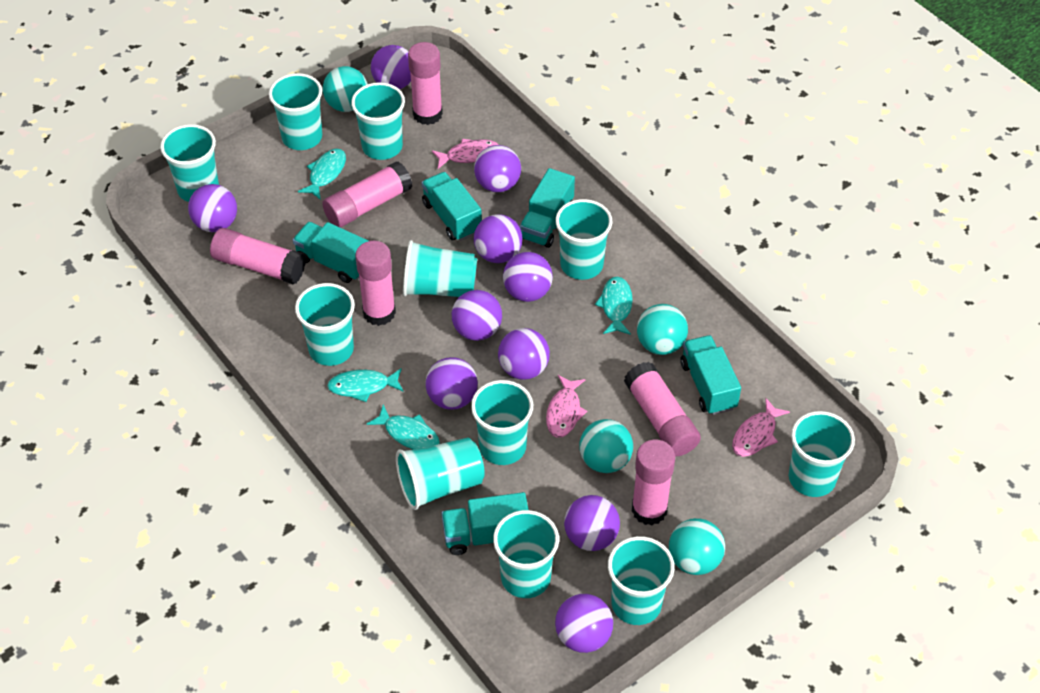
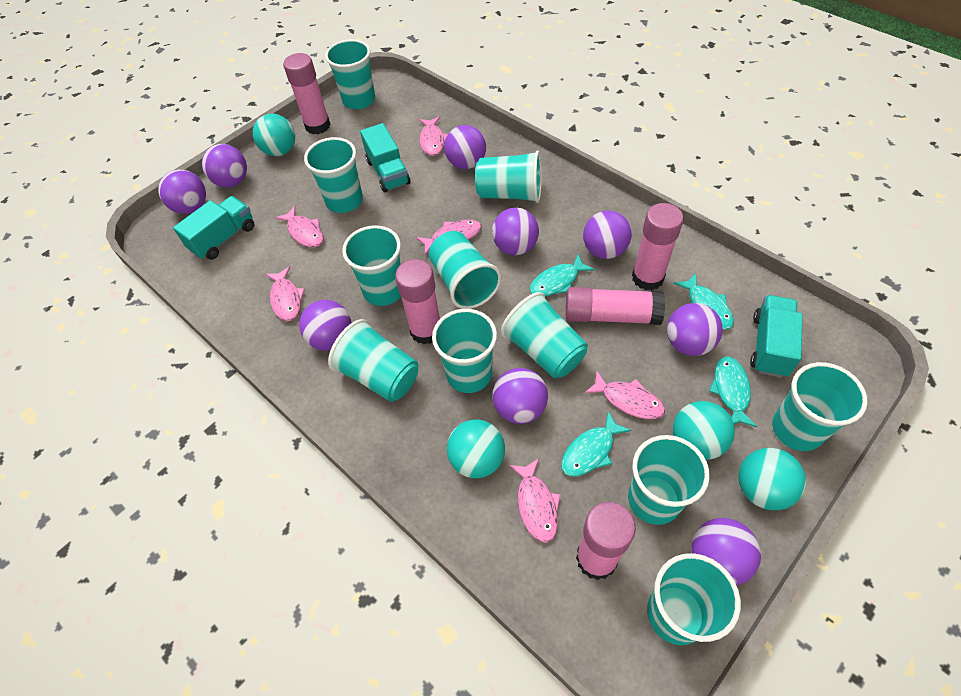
pink fish: 3 -> 6
pink glue stick: 6 -> 5
purple ball: 10 -> 9
turquoise truck: 5 -> 3

